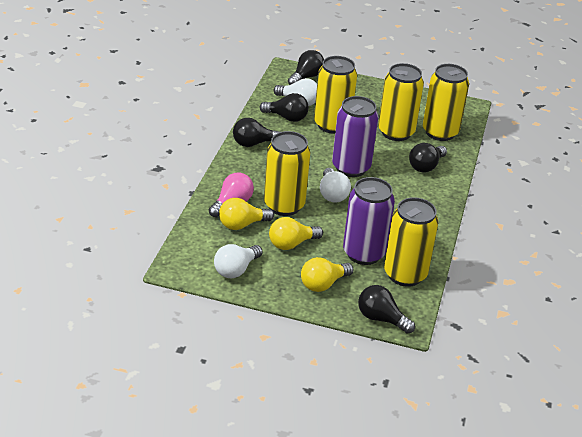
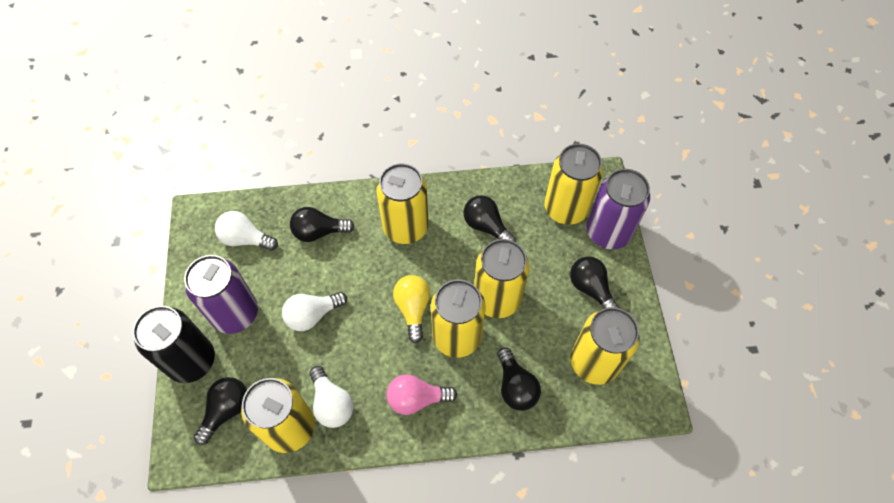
black can: 0 -> 1
yellow can: 5 -> 6
yellow light bulb: 3 -> 1

